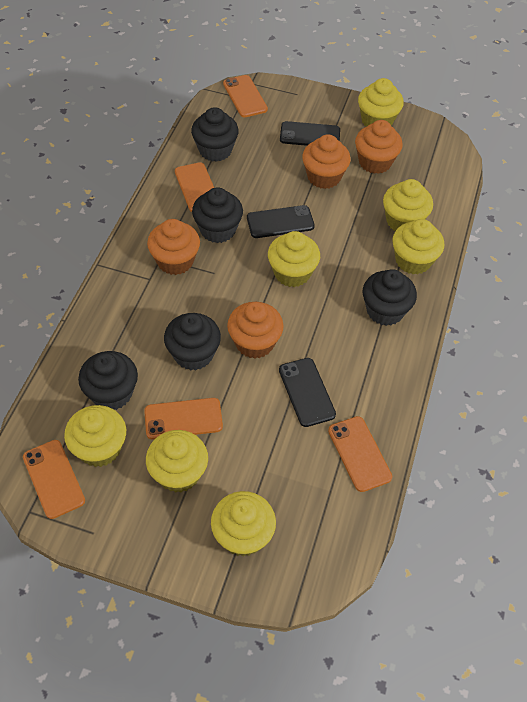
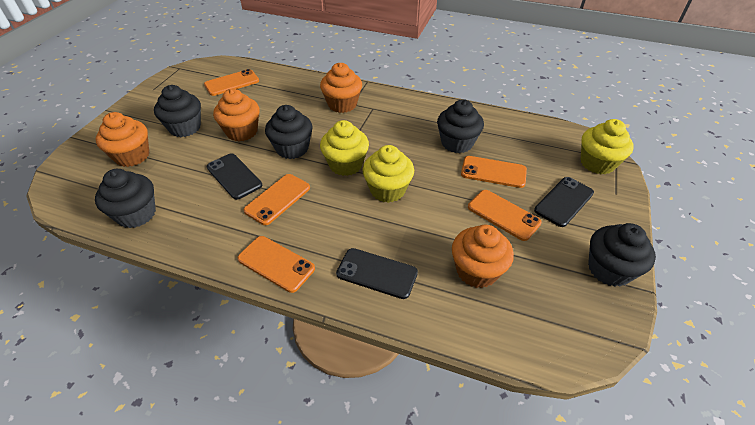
yellow cupcake: 7 -> 3

